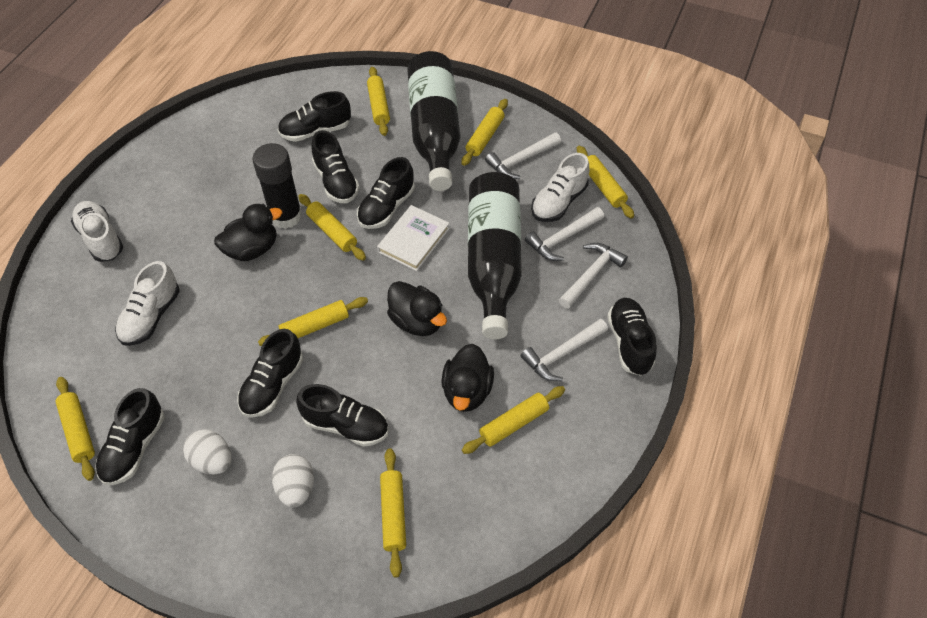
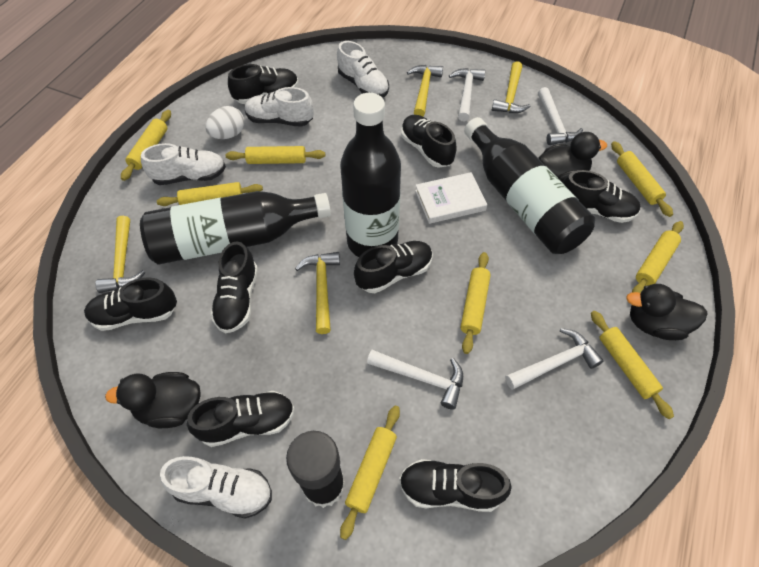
black bottle: 2 -> 3
black shoe: 7 -> 8
white egg: 2 -> 1
white shoe: 3 -> 4
yellow hammer: 0 -> 4

